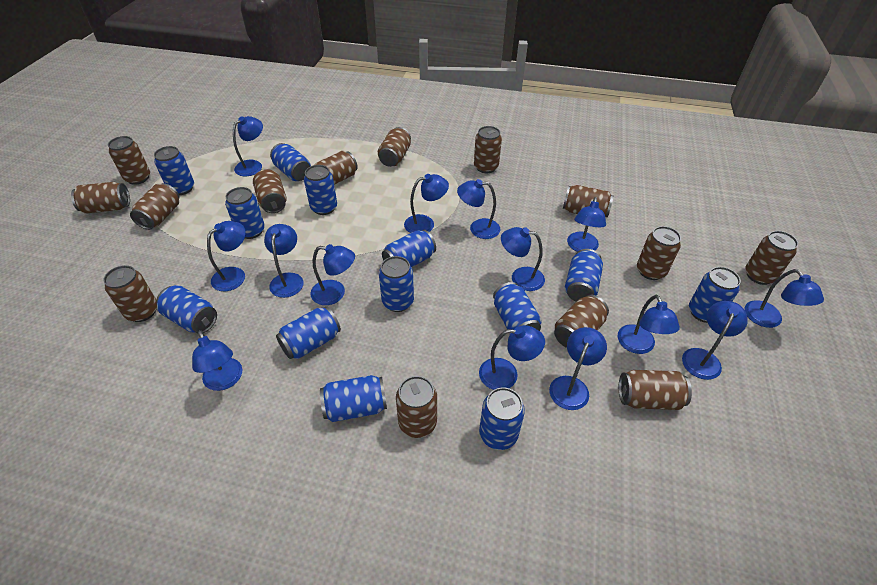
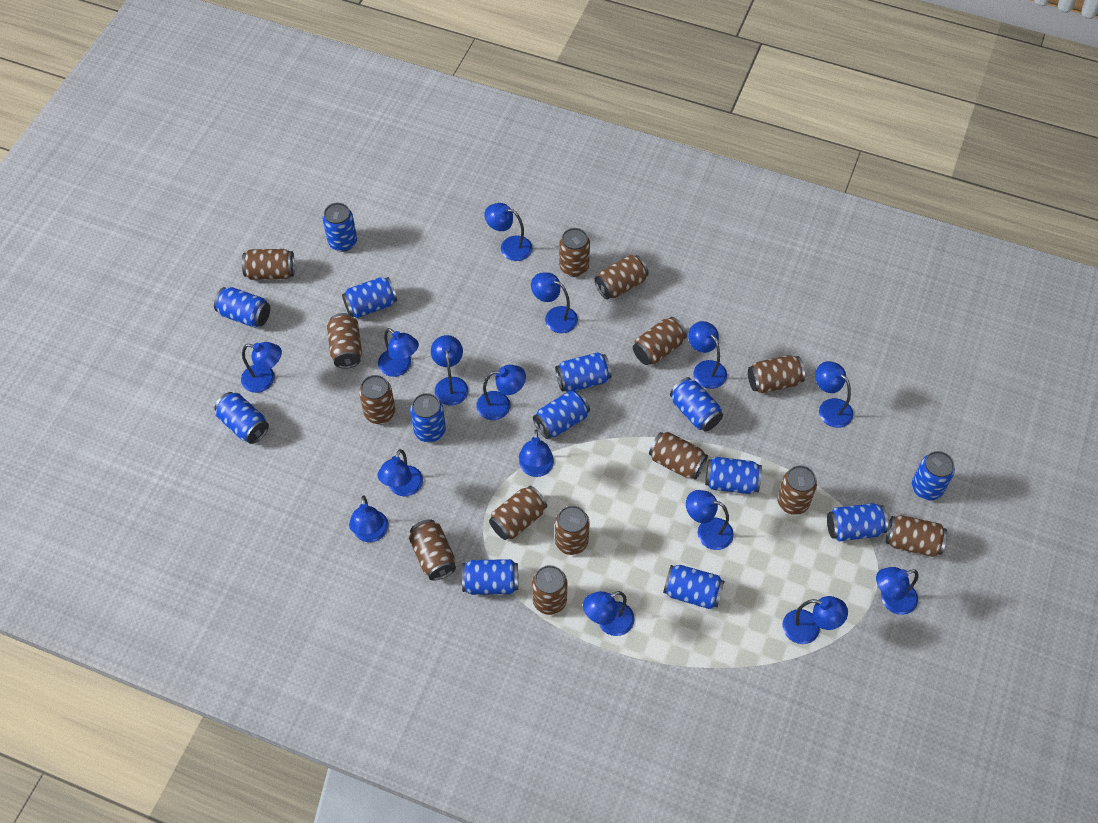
blue lamp: 14 -> 15

